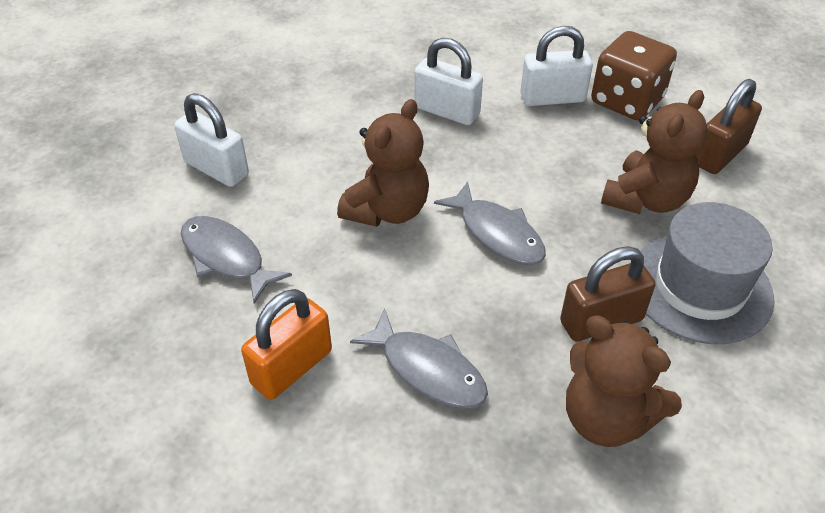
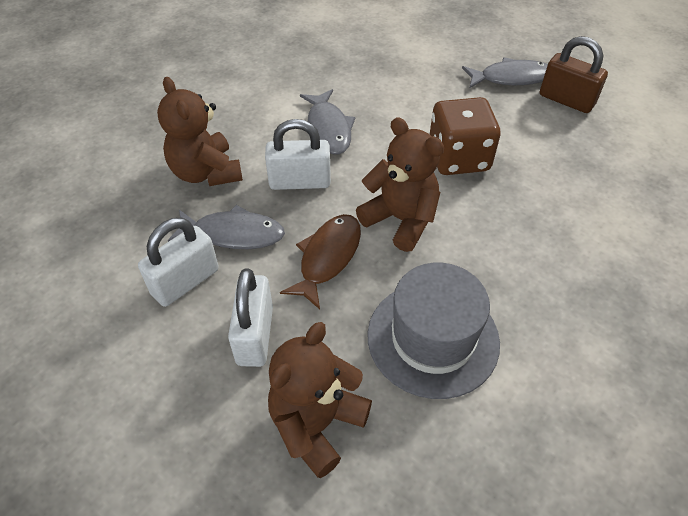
brown fish: 0 -> 1
brown padlock: 2 -> 1
orange padlock: 1 -> 0

